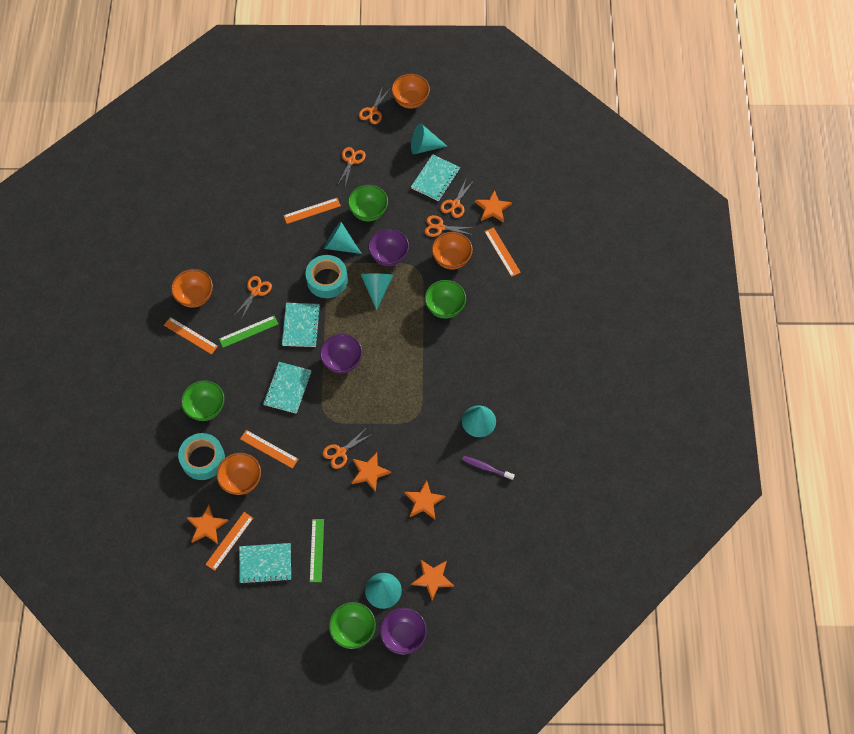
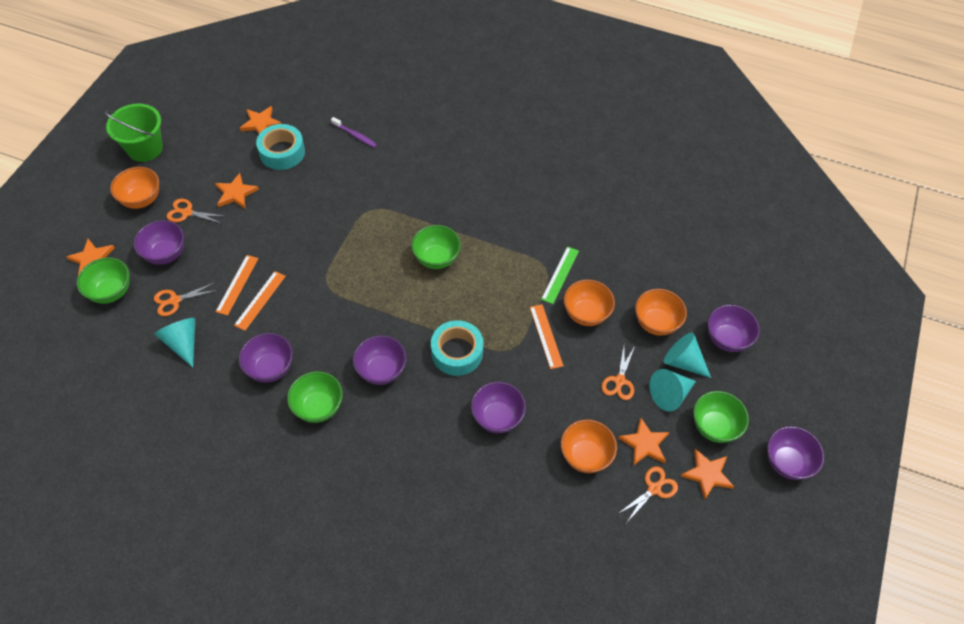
green bucket: 0 -> 1
green ruler: 2 -> 1
orange ruler: 5 -> 3
orange scissors: 6 -> 4
purple bowl: 3 -> 6
turquoise cone: 5 -> 3
turquoise notebook: 4 -> 0

